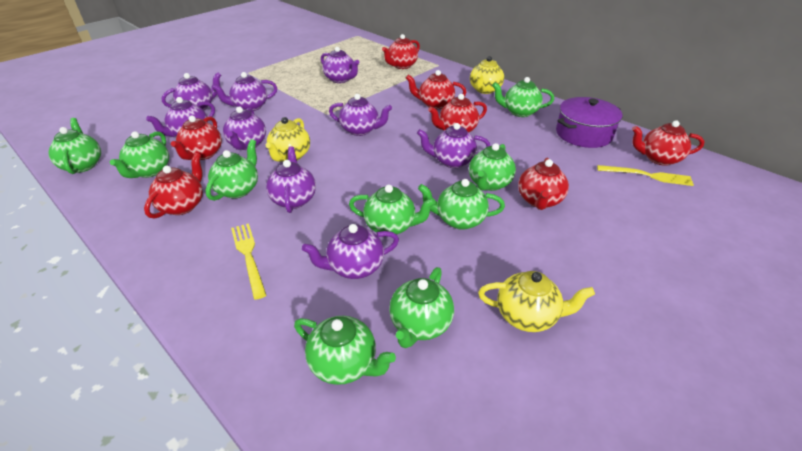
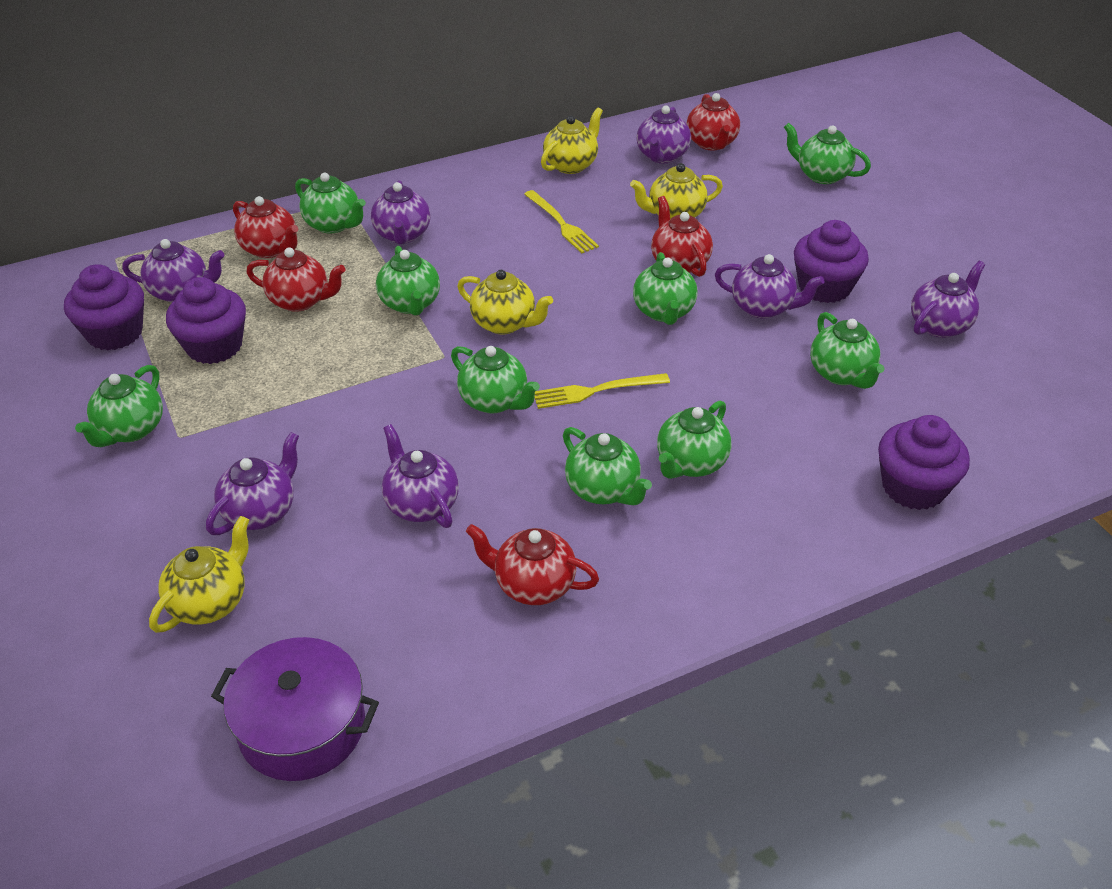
purple cupcake: 0 -> 4
purple teapot: 9 -> 7
red teapot: 7 -> 5
yellow teapot: 3 -> 4

